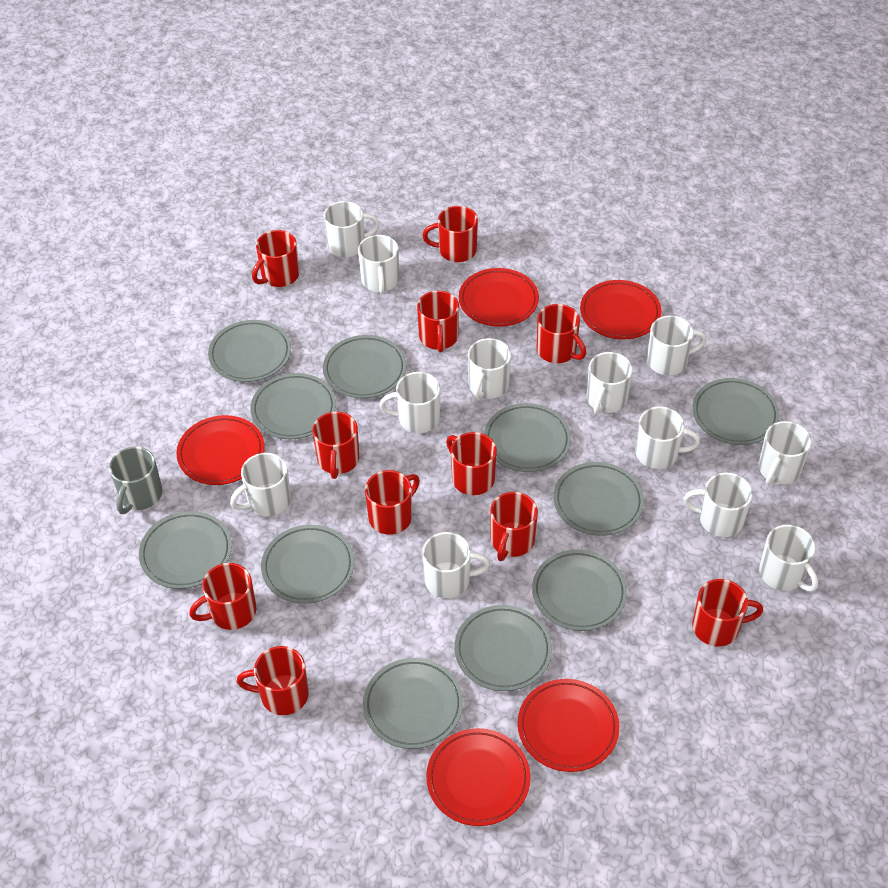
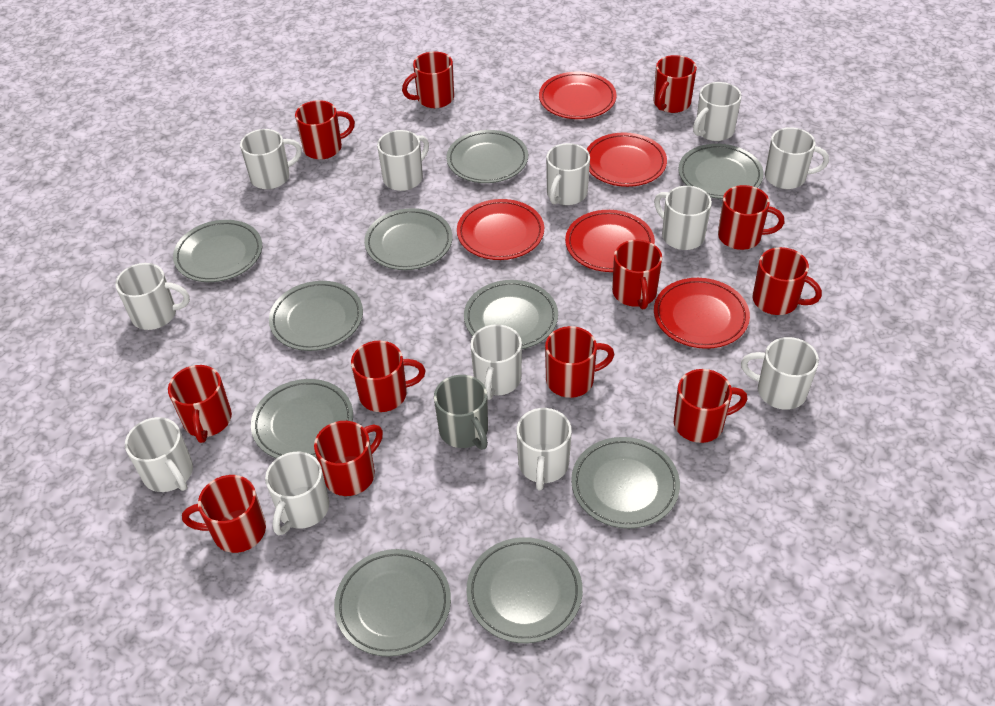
grey plate: 11 -> 10
red mug: 11 -> 12

